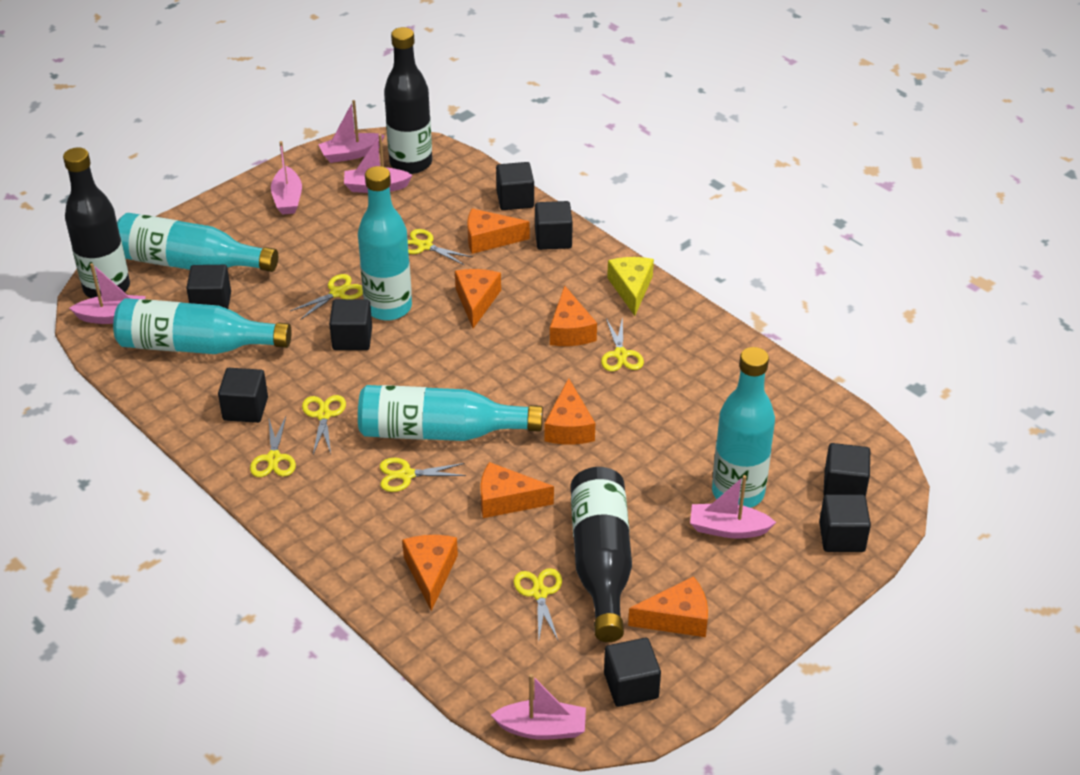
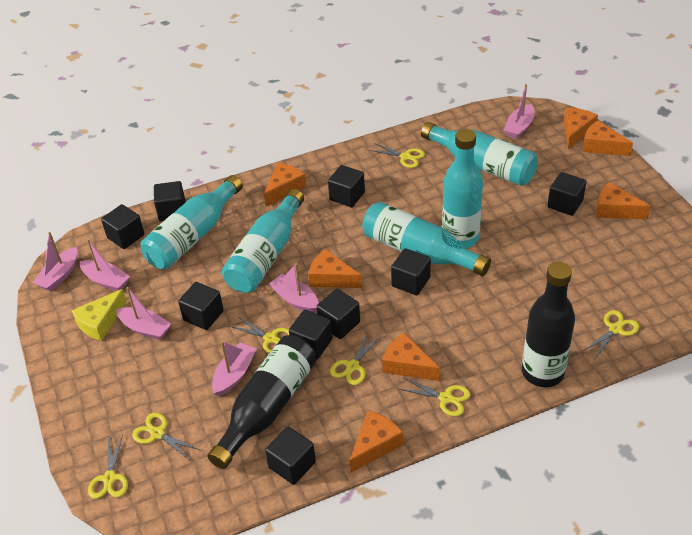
black bottle: 3 -> 2
black cube: 8 -> 9

